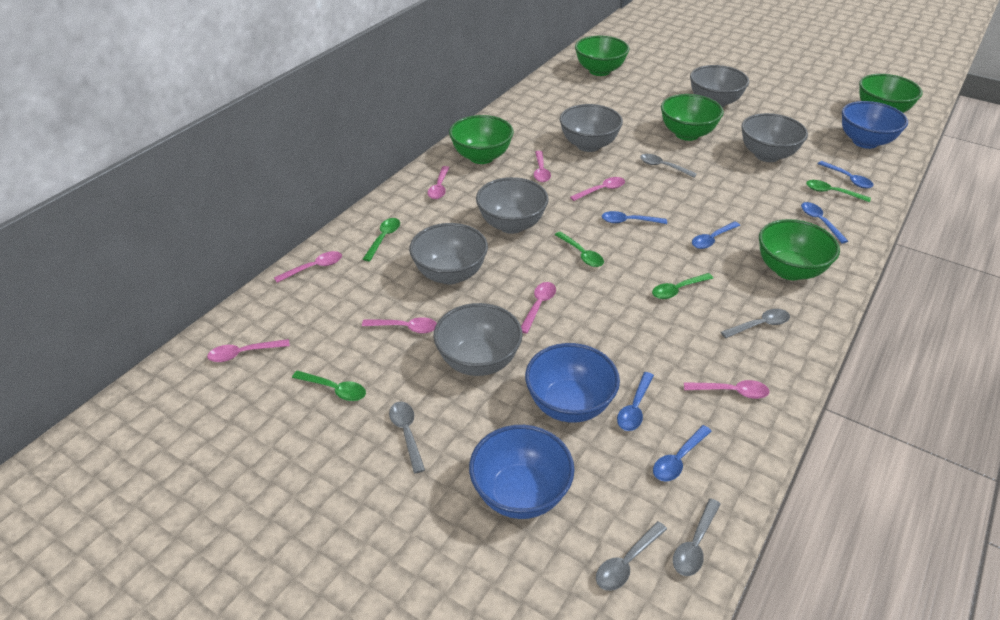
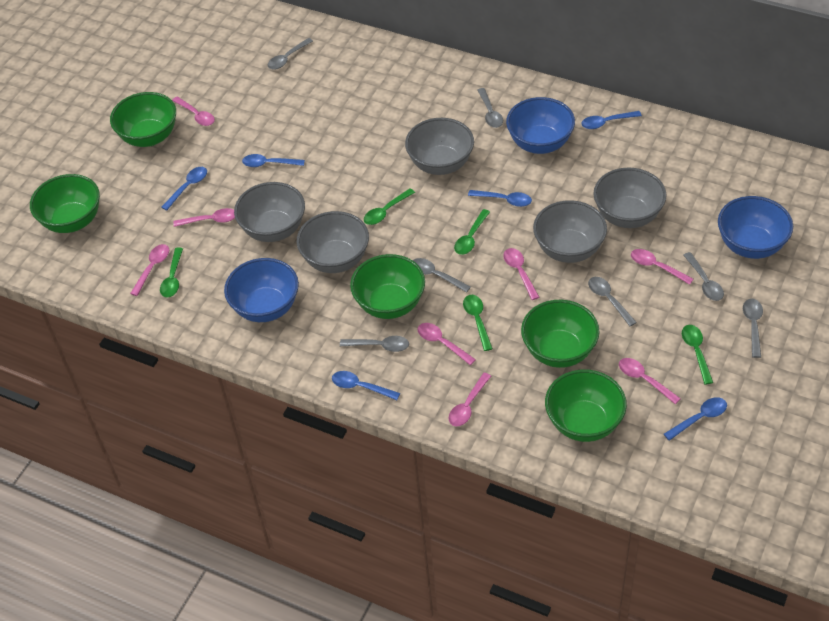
grey bowl: 6 -> 5
grey spoon: 5 -> 7

